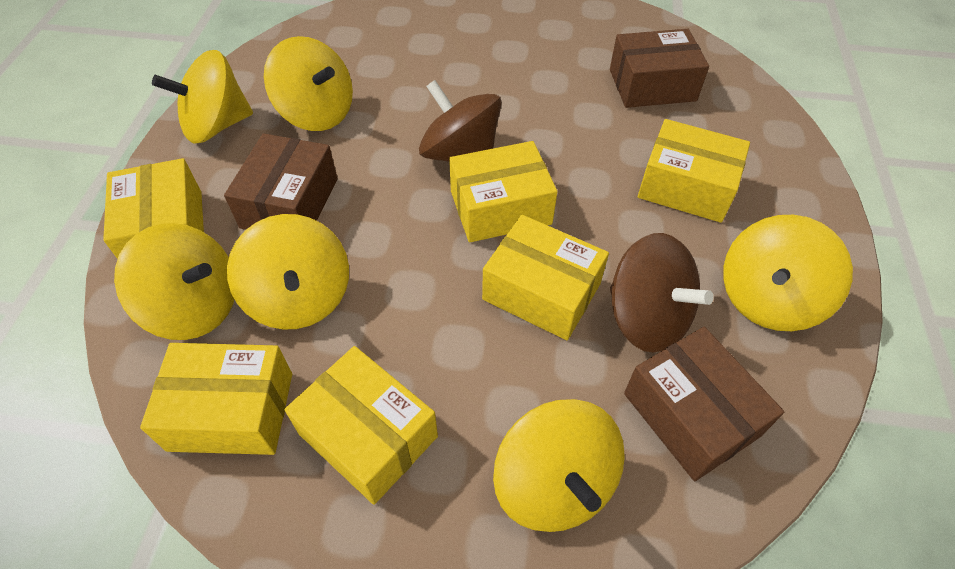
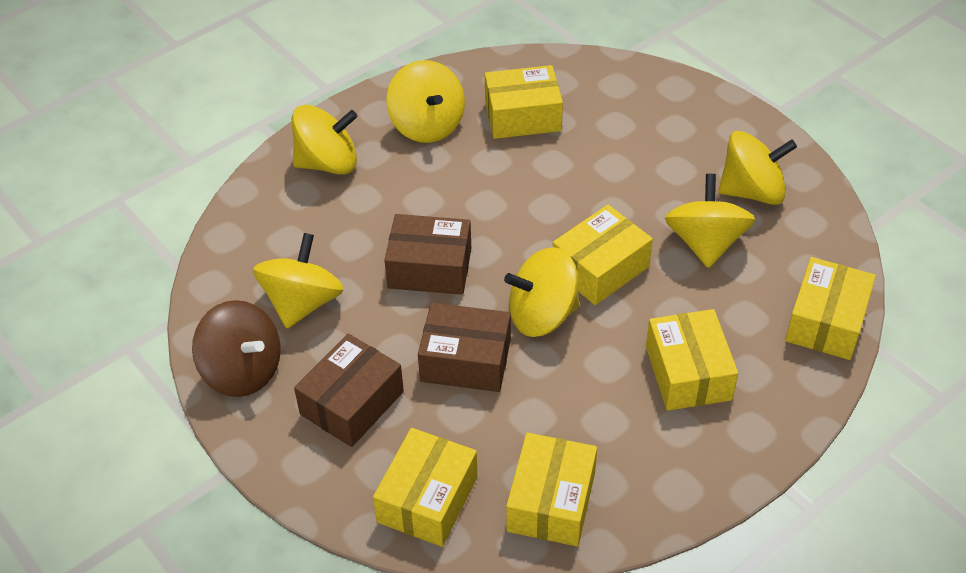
brown spinning top: 2 -> 1

